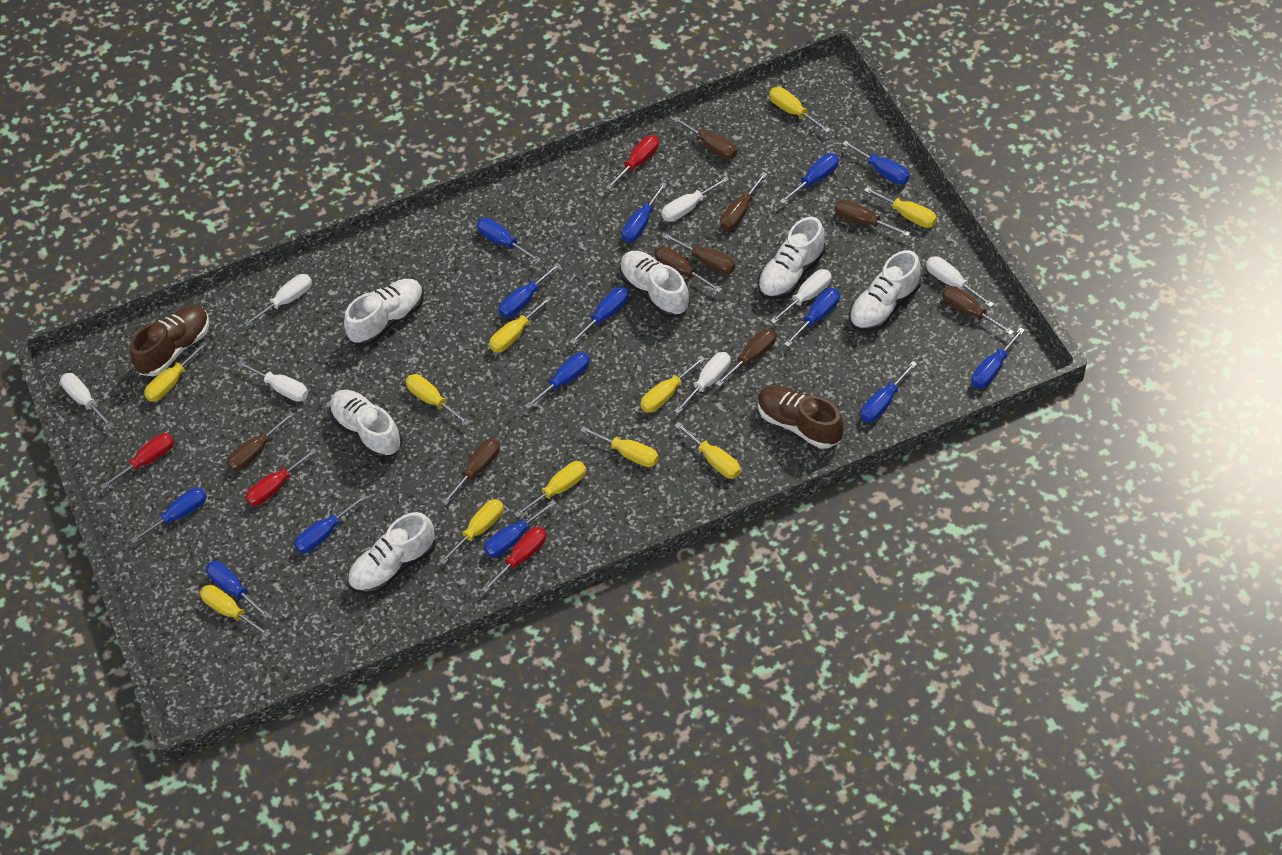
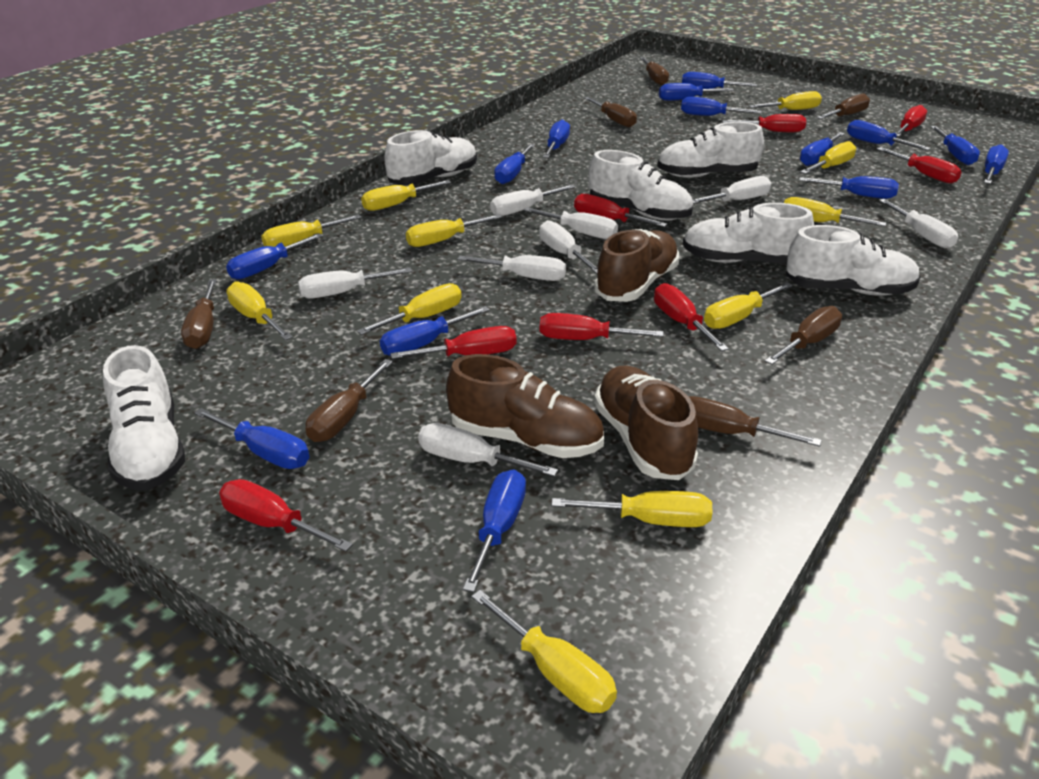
brown screwdriver: 9 -> 7
brown shoe: 2 -> 3
red screwdriver: 4 -> 8
white screwdriver: 7 -> 8

